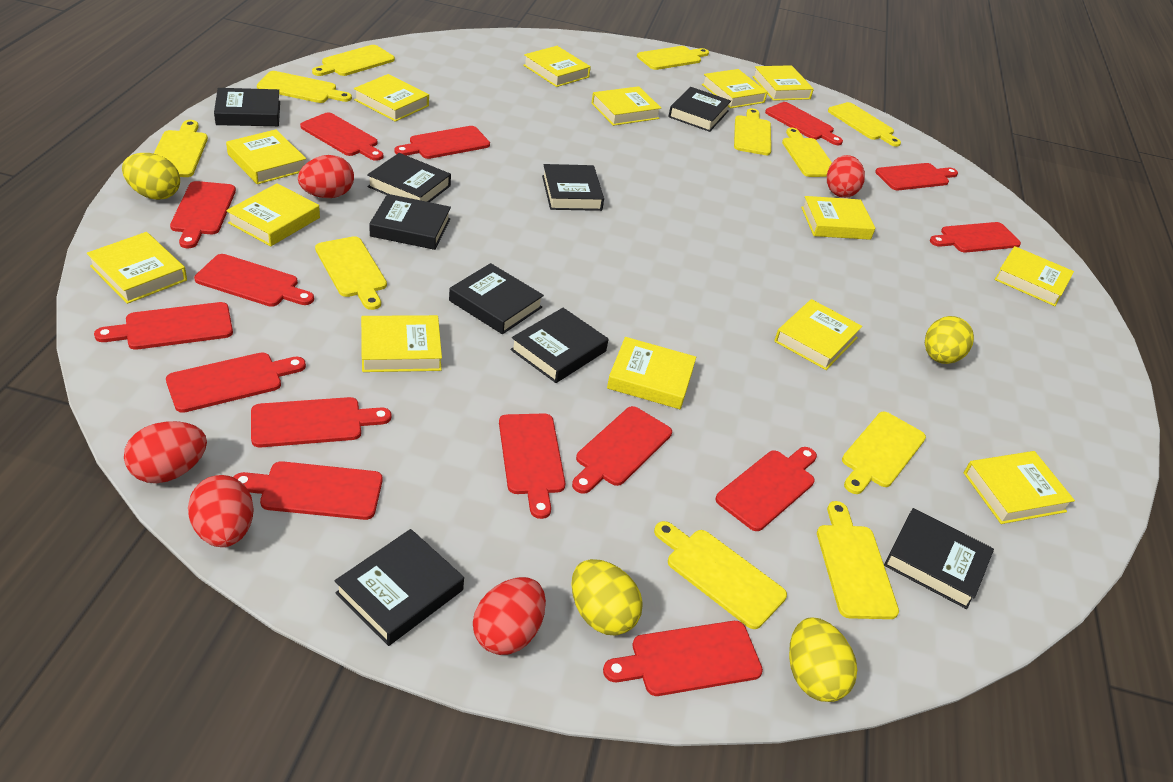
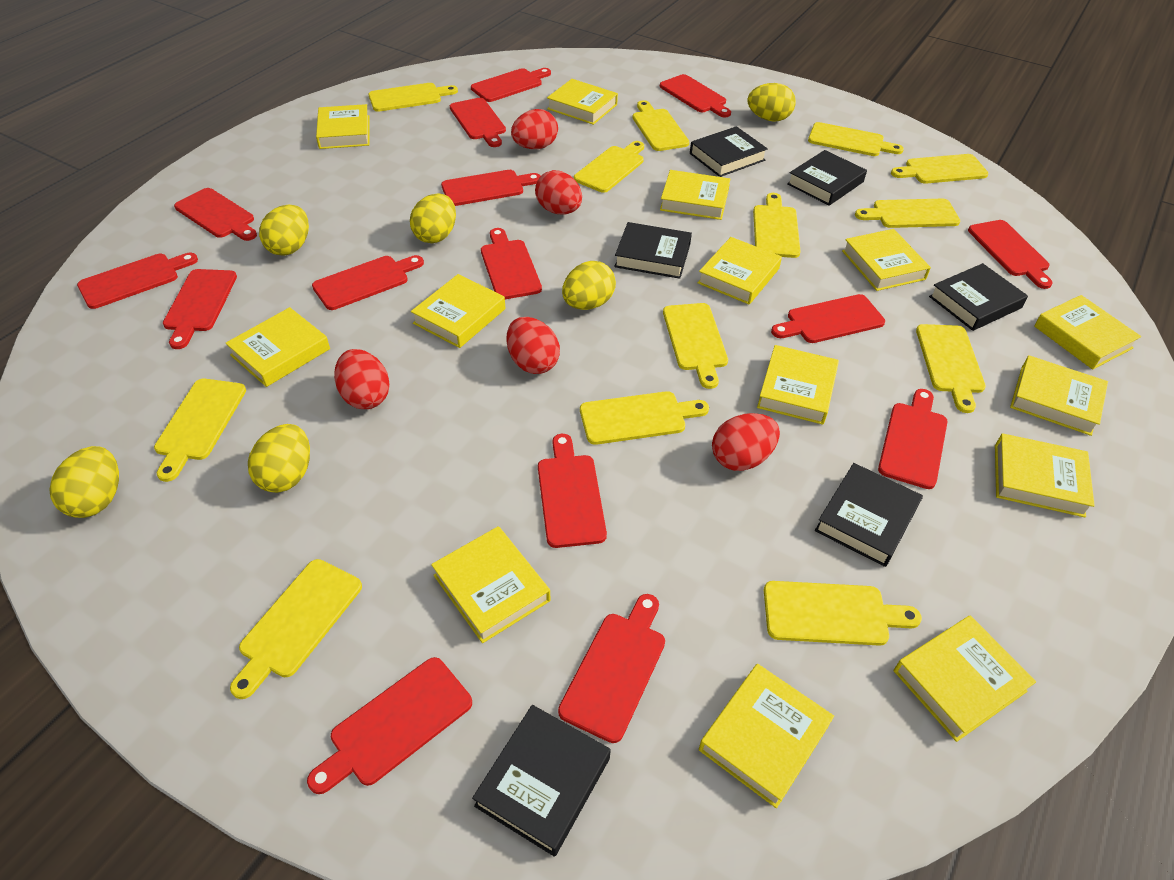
black book: 9 -> 6
yellow cutting board: 11 -> 13
yellow egg: 4 -> 6

